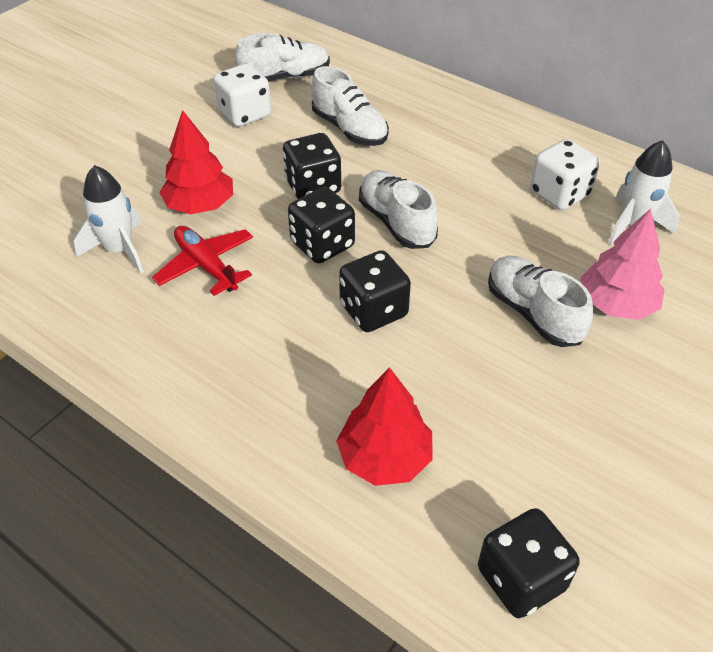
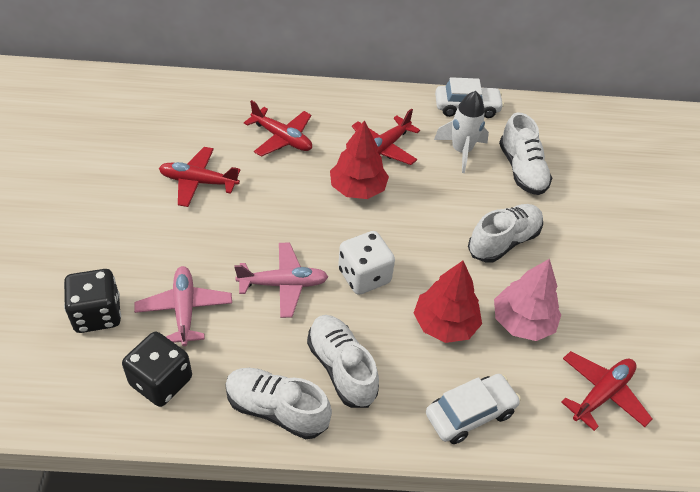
black dice: 4 -> 2
pink plane: 0 -> 2
red plane: 1 -> 4
white car: 0 -> 2
white dice: 2 -> 1
white rocket: 2 -> 1

